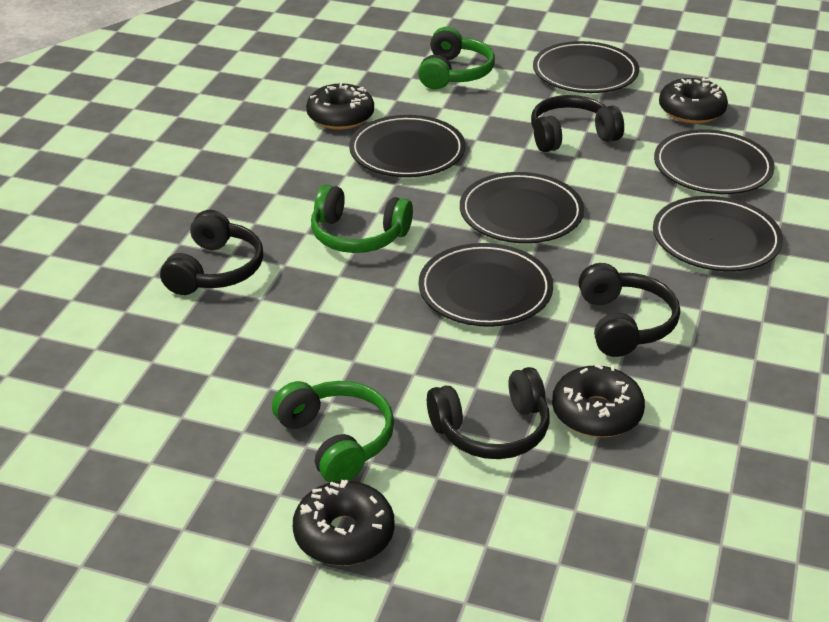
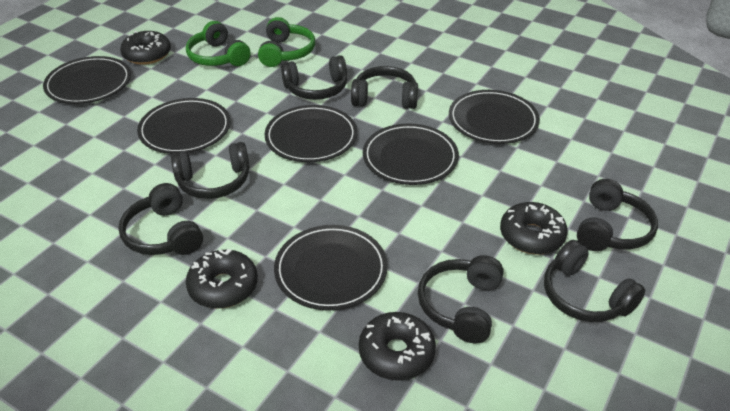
black headphones: 4 -> 7
green headphones: 3 -> 2

